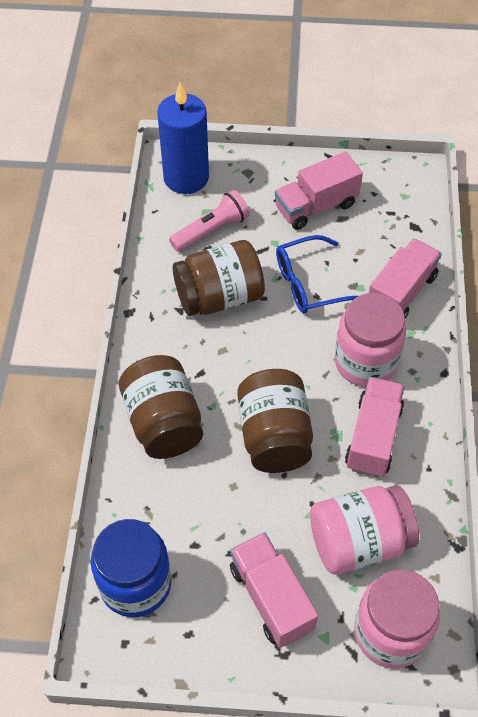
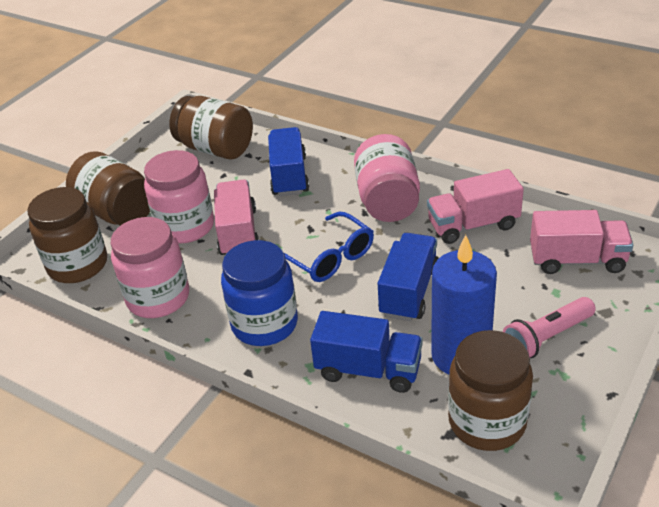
blue truck: 0 -> 3
brown jar: 3 -> 4
pink truck: 4 -> 3

